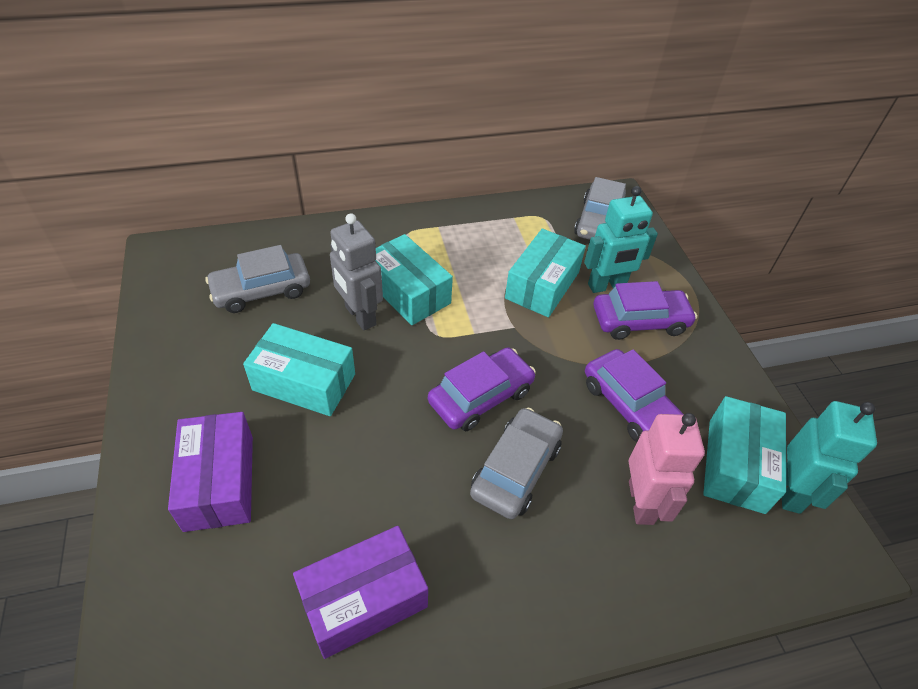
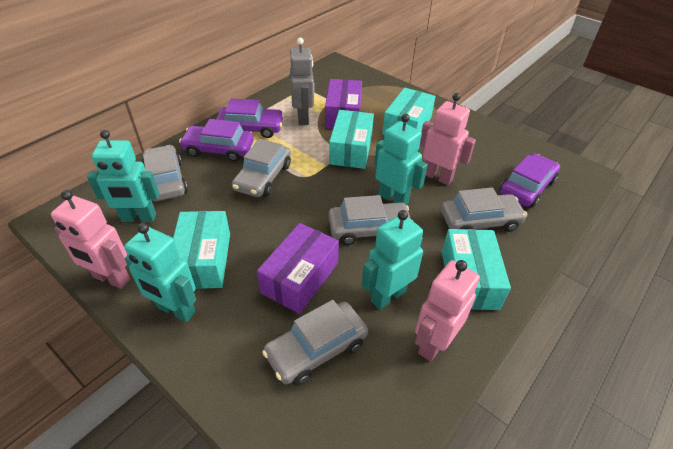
grey car: 3 -> 5
pink robot: 1 -> 3
turquoise robot: 2 -> 4

